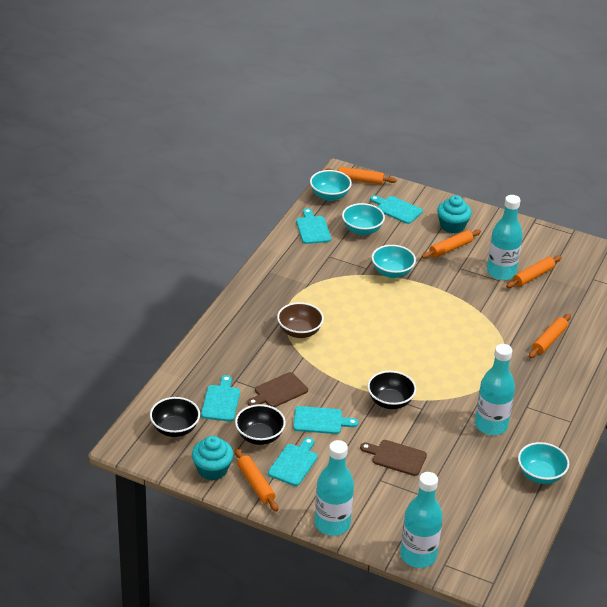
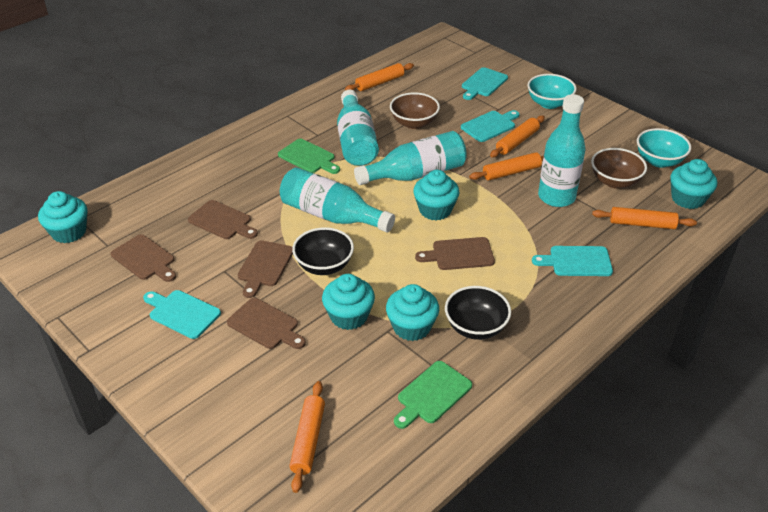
black bowl: 3 -> 2
brown bowl: 1 -> 2
brown cutting board: 2 -> 5
green cutting board: 0 -> 2
turquoise bowl: 4 -> 2
turquoise cupcake: 2 -> 5
turquoise cutting board: 5 -> 4

